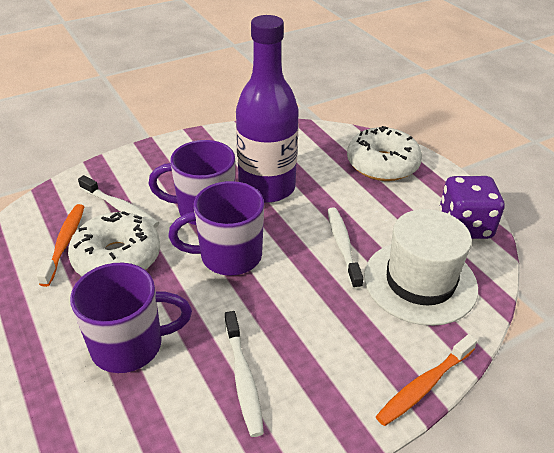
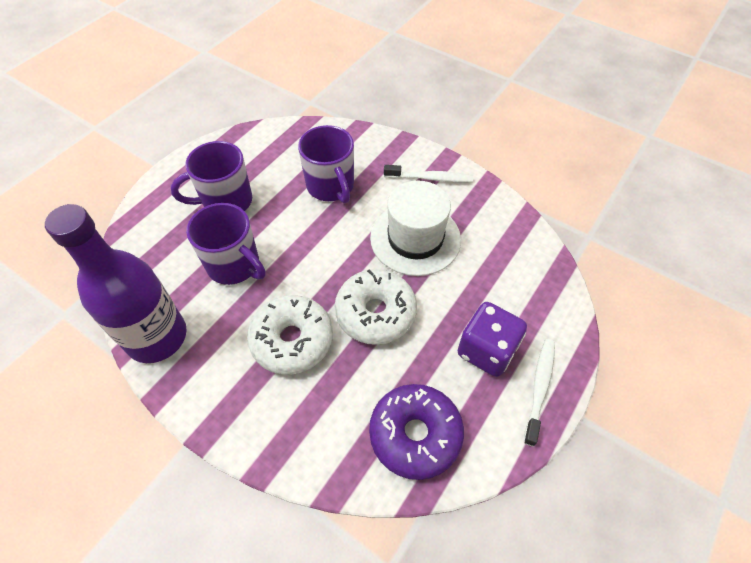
orange toothbrush: 2 -> 0
purple donut: 0 -> 1
white toothbrush: 3 -> 2

